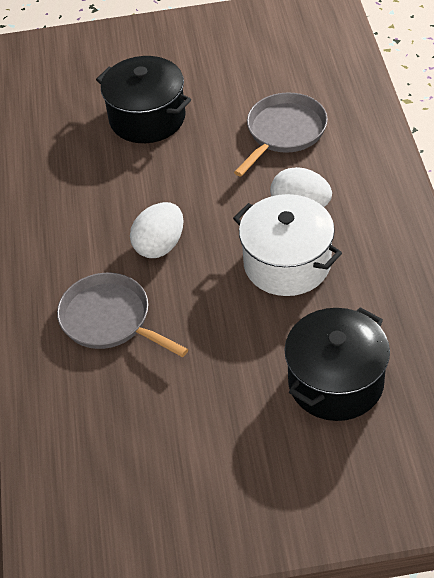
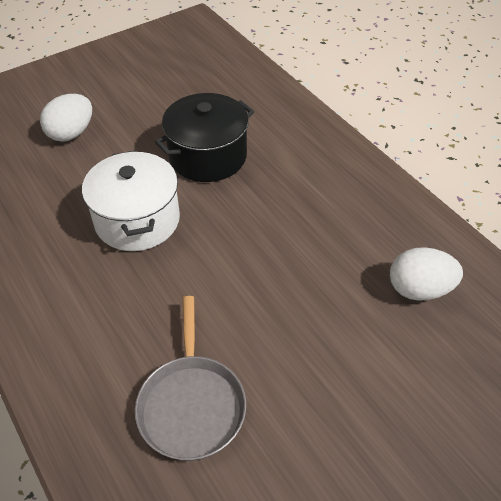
black pot: 2 -> 1
grey pan: 2 -> 1

